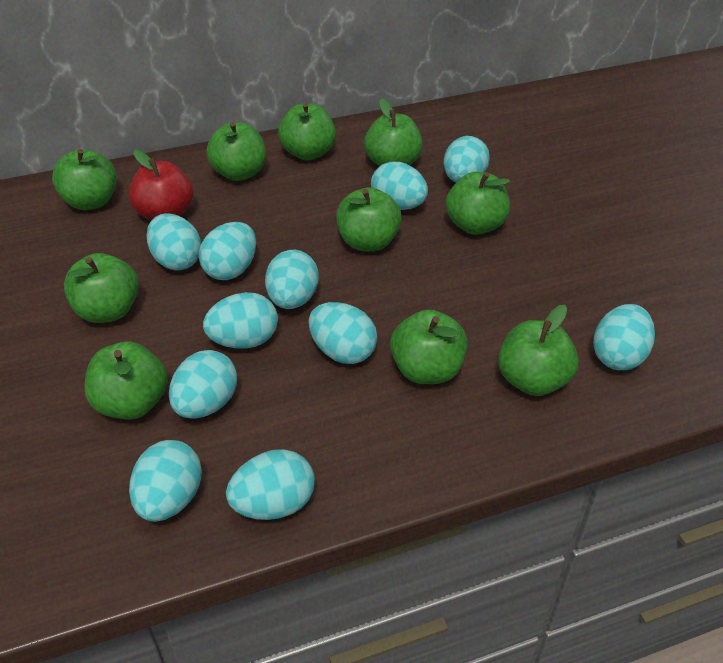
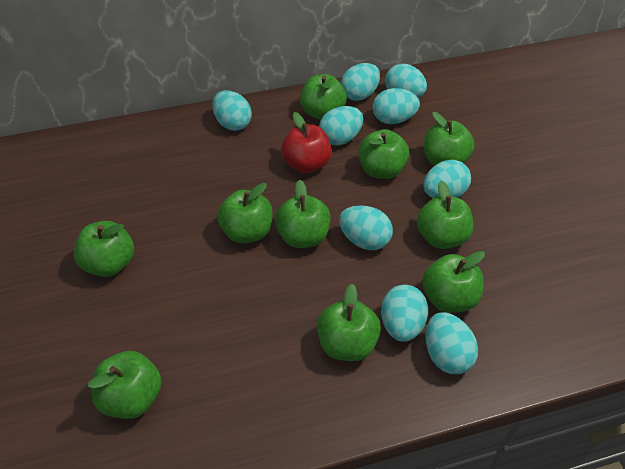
turquoise egg: 11 -> 9

